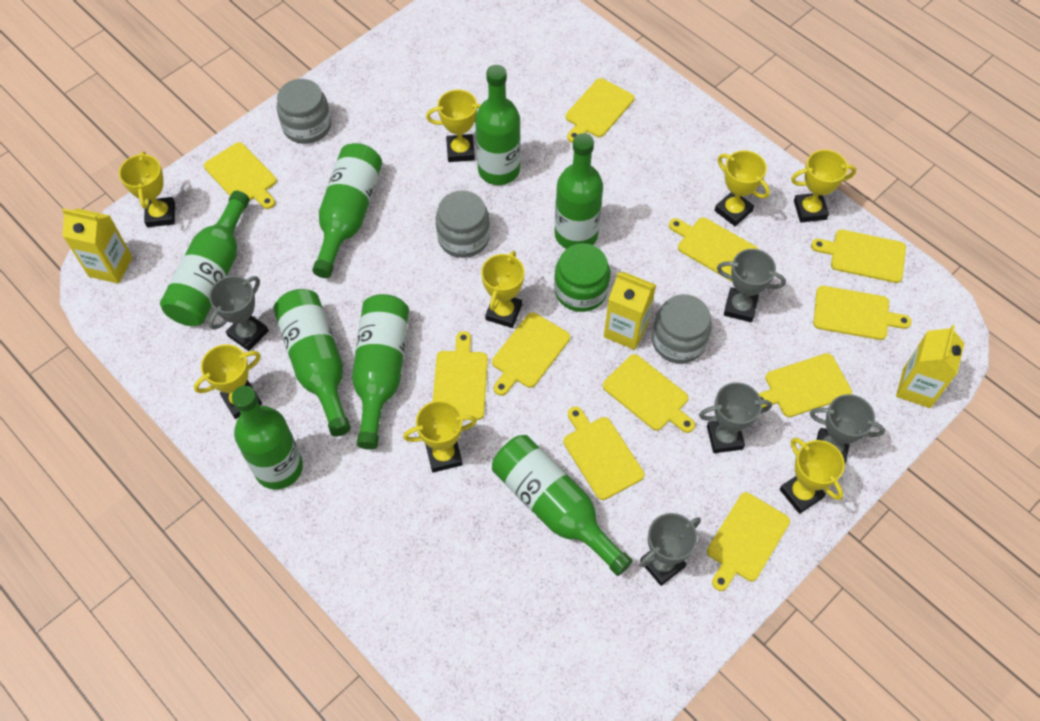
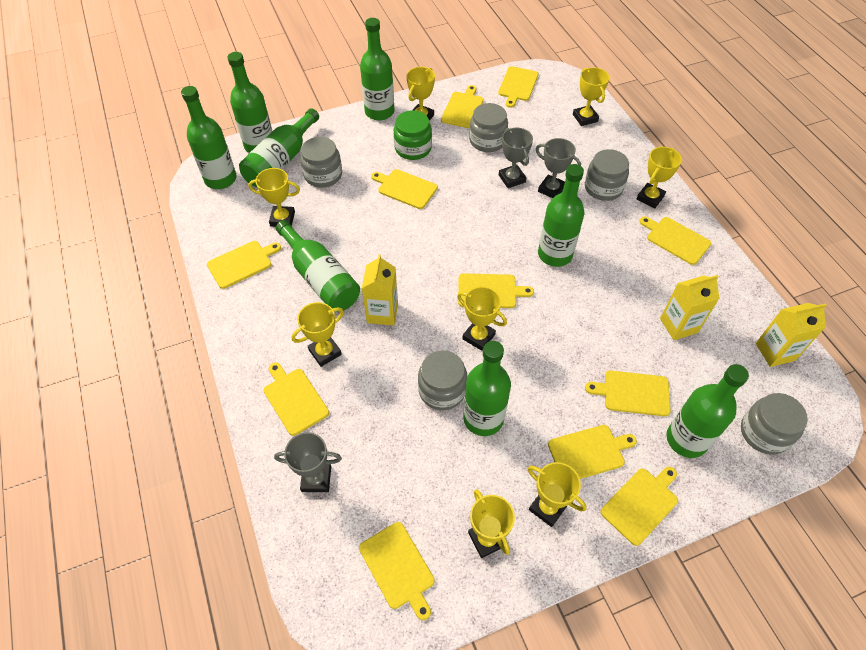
grey jar: 3 -> 5
grey trophy: 5 -> 3

